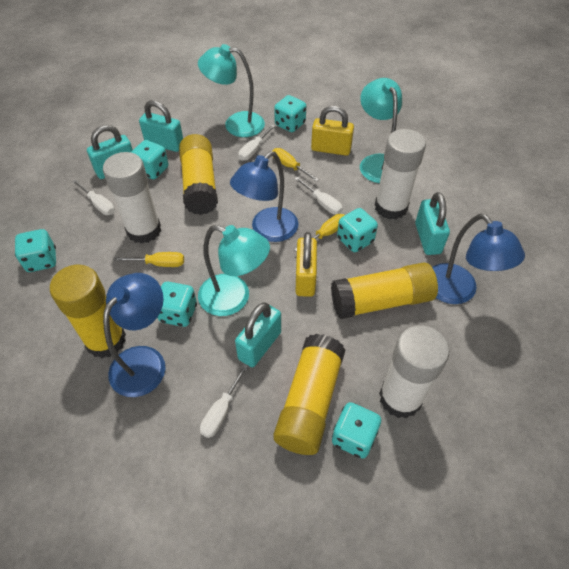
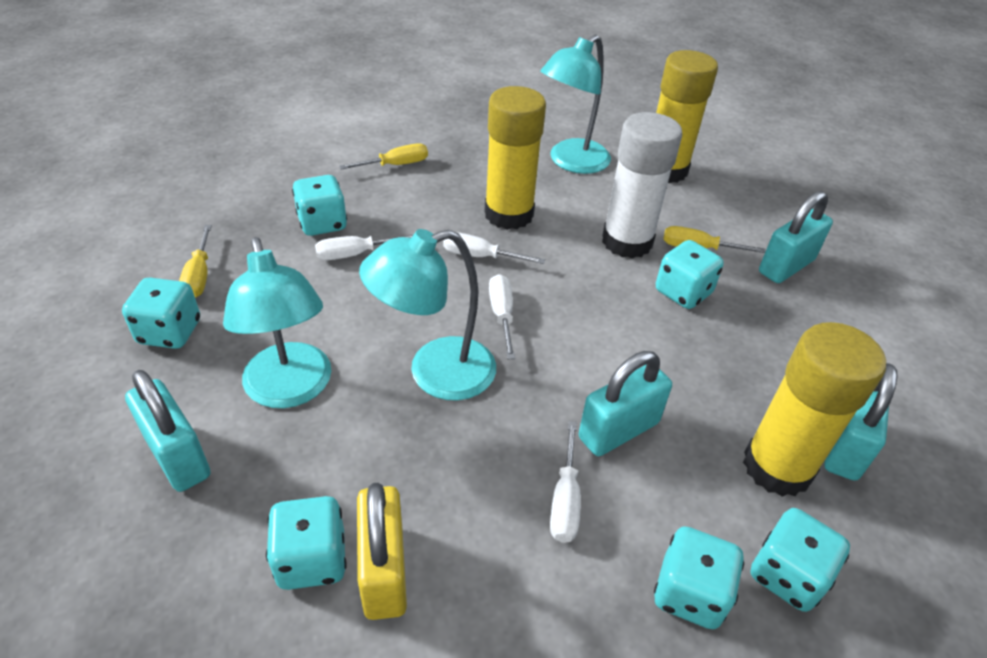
blue lamp: 3 -> 0
white glue stick: 3 -> 1
yellow glue stick: 4 -> 3
yellow padlock: 2 -> 1

